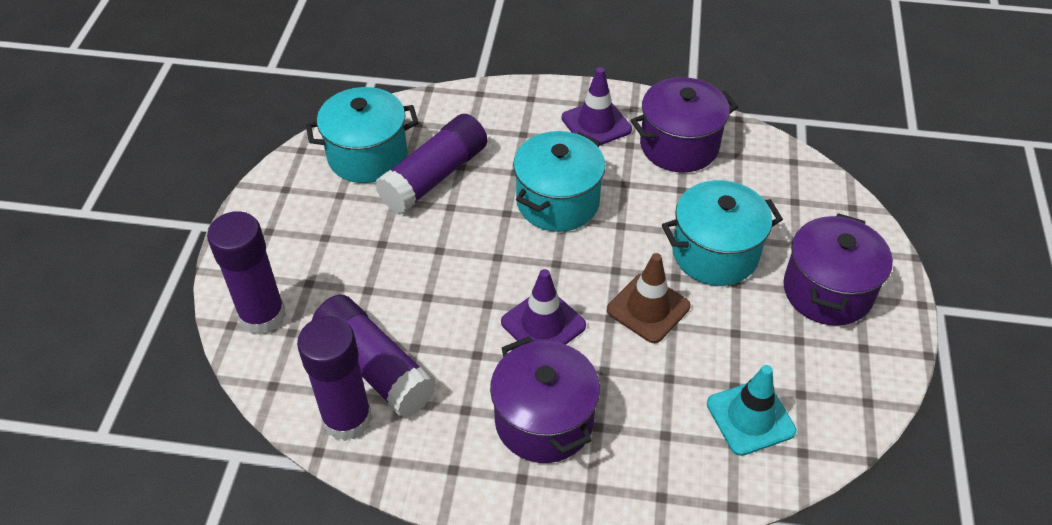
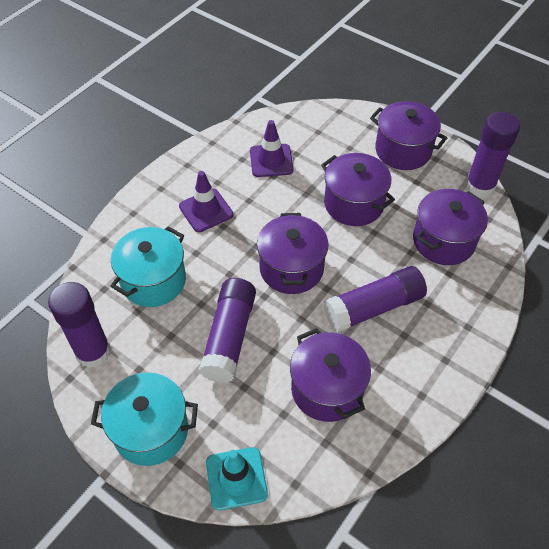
brown traffic cone: 1 -> 0
purple pot: 3 -> 5
turquoise pot: 3 -> 2

